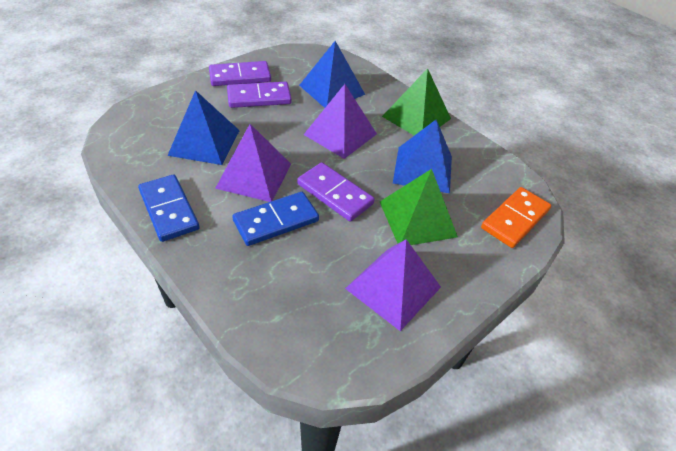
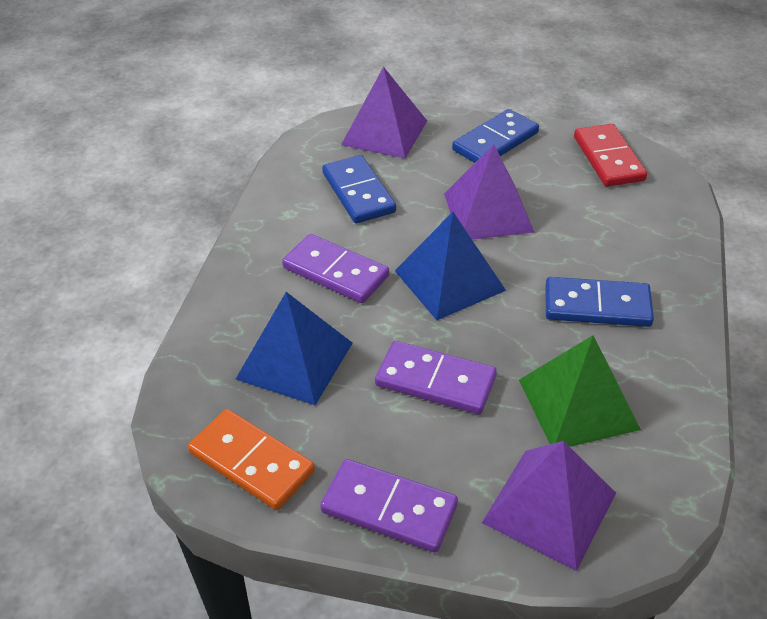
blue domino: 2 -> 3
blue pyramid: 3 -> 2
green pyramid: 2 -> 1
red domino: 0 -> 1

